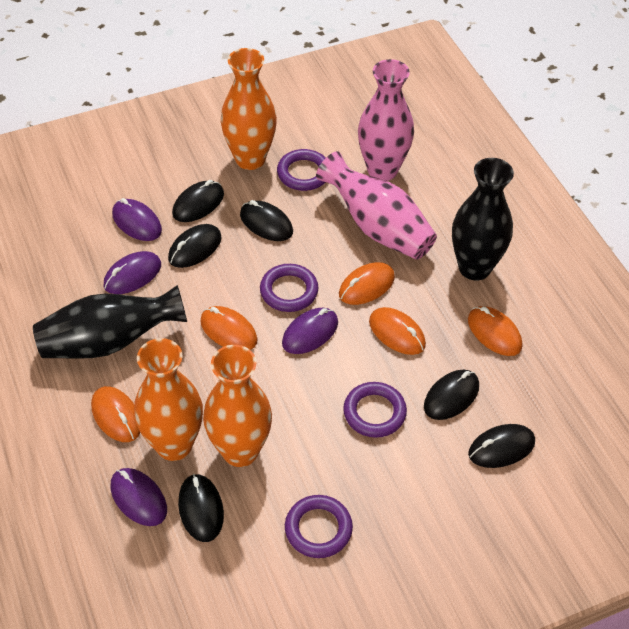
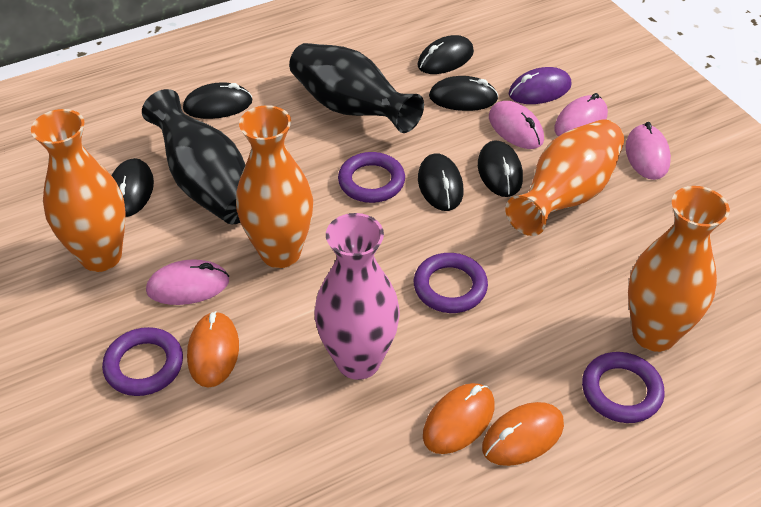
orange mouse: 5 -> 3
orange vase: 3 -> 4
pink mouse: 0 -> 4
pink vase: 2 -> 1
purple mouse: 4 -> 1

